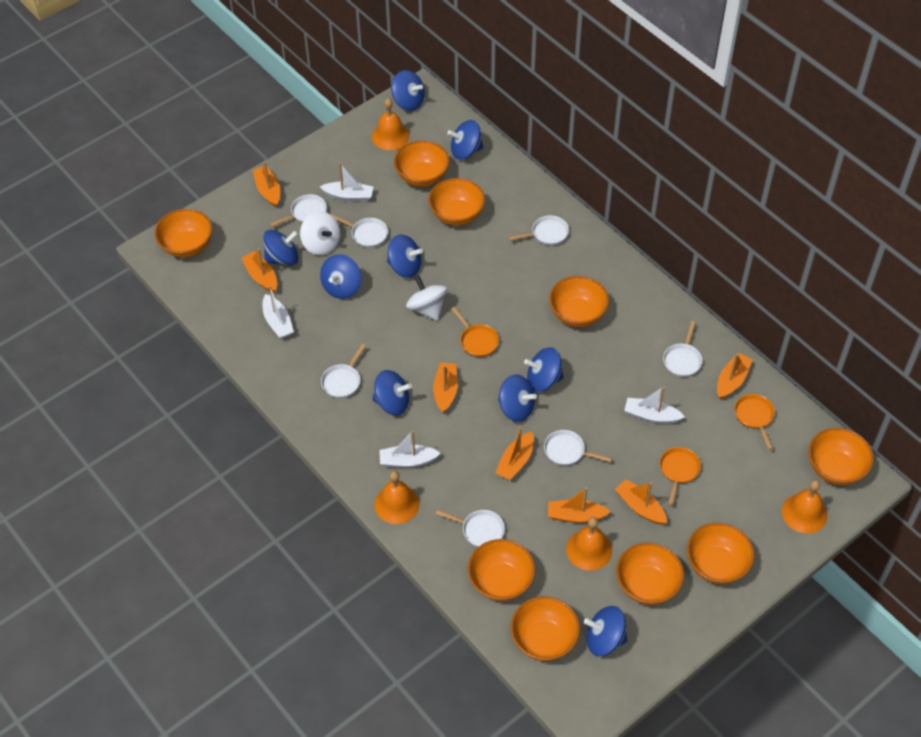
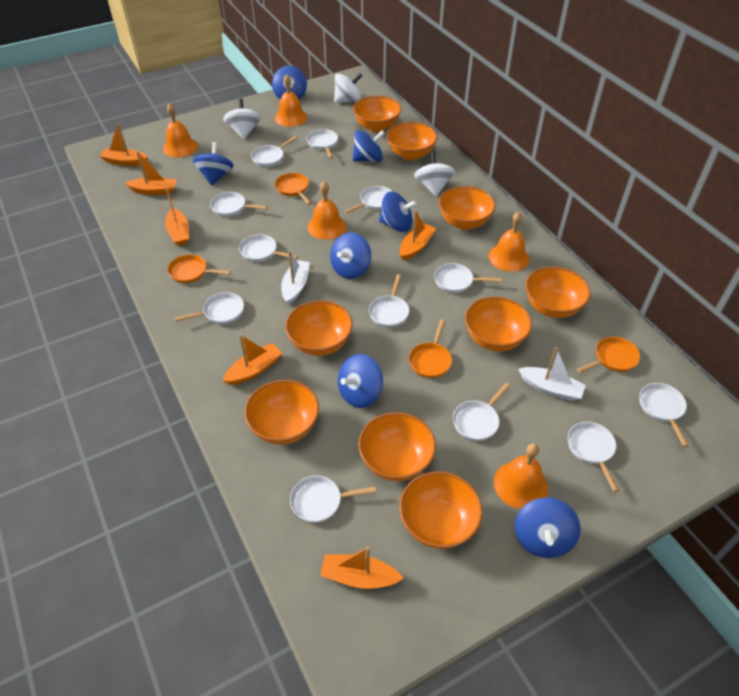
blue spinning top: 9 -> 7
orange bell: 4 -> 5
orange boat: 7 -> 6
orange pan: 3 -> 4
white boat: 4 -> 2
white pan: 7 -> 12
white spinning top: 2 -> 3

